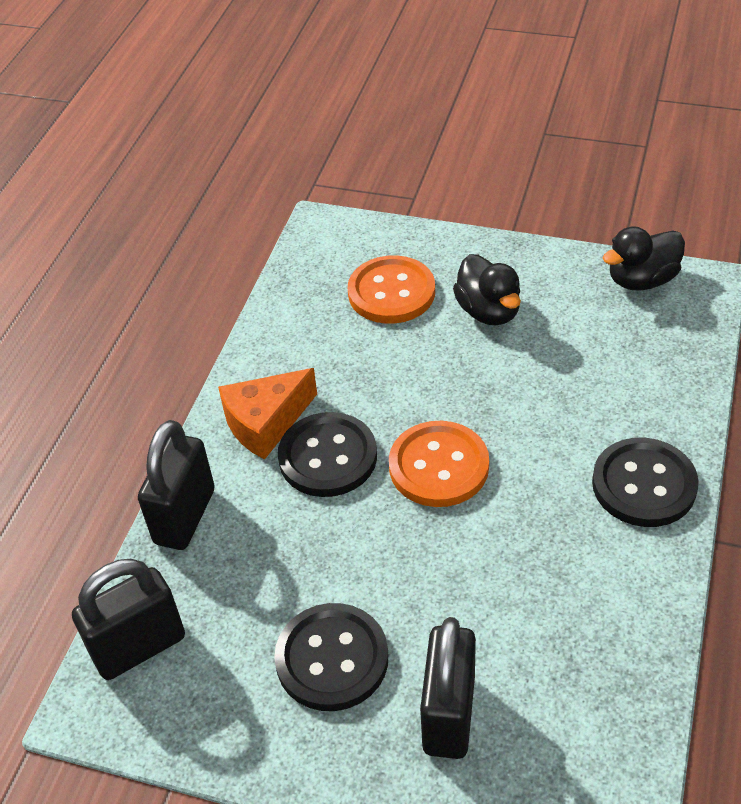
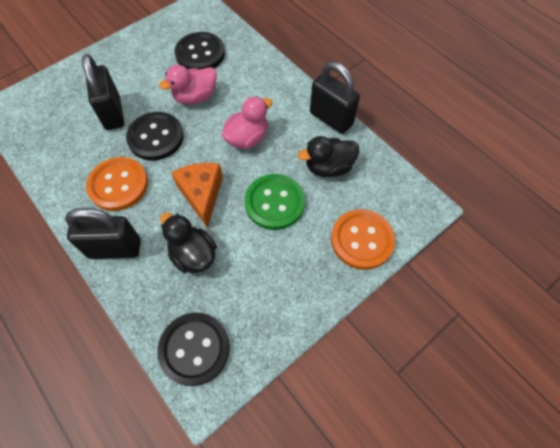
green button: 0 -> 1
pink duck: 0 -> 2

